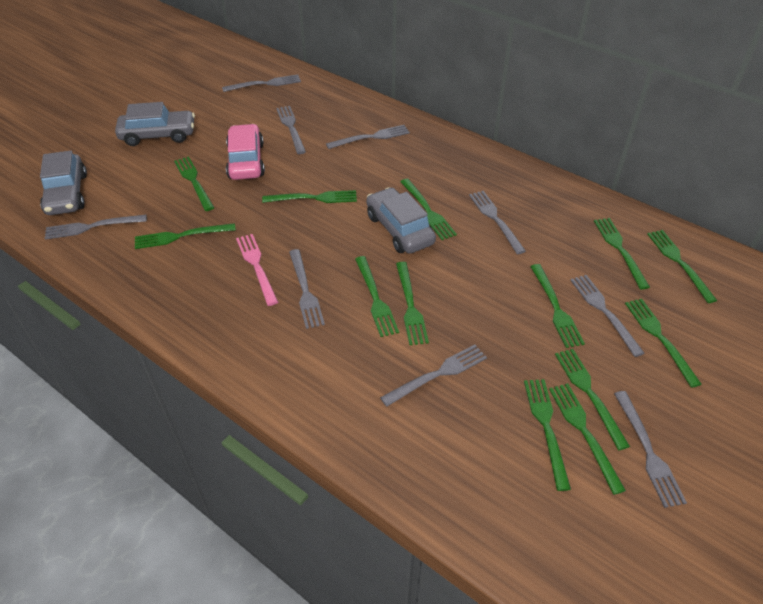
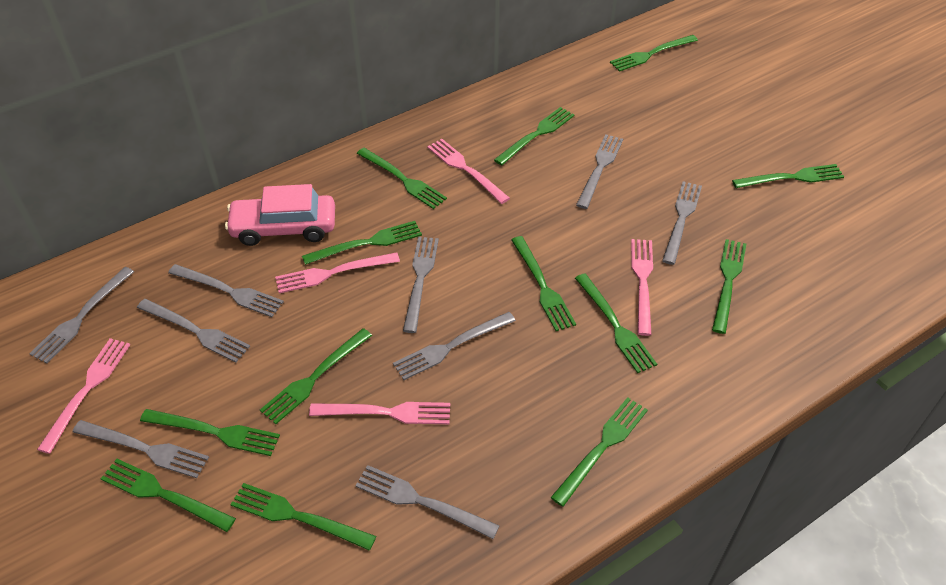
grey car: 3 -> 0
pink fork: 1 -> 5

